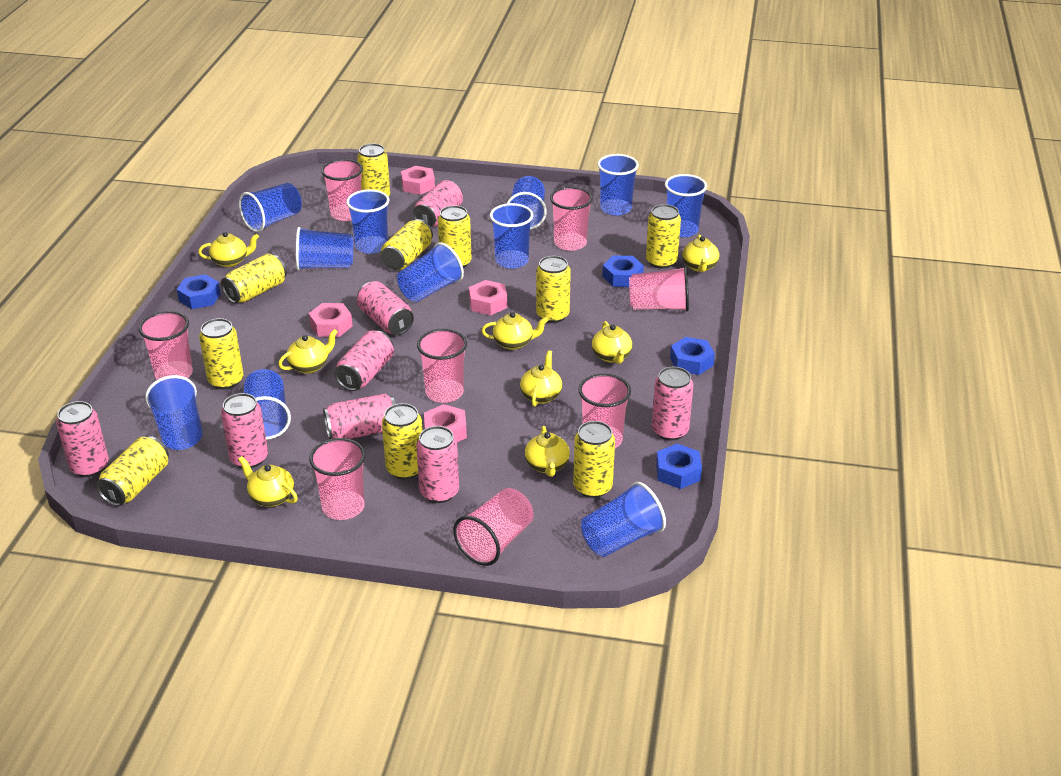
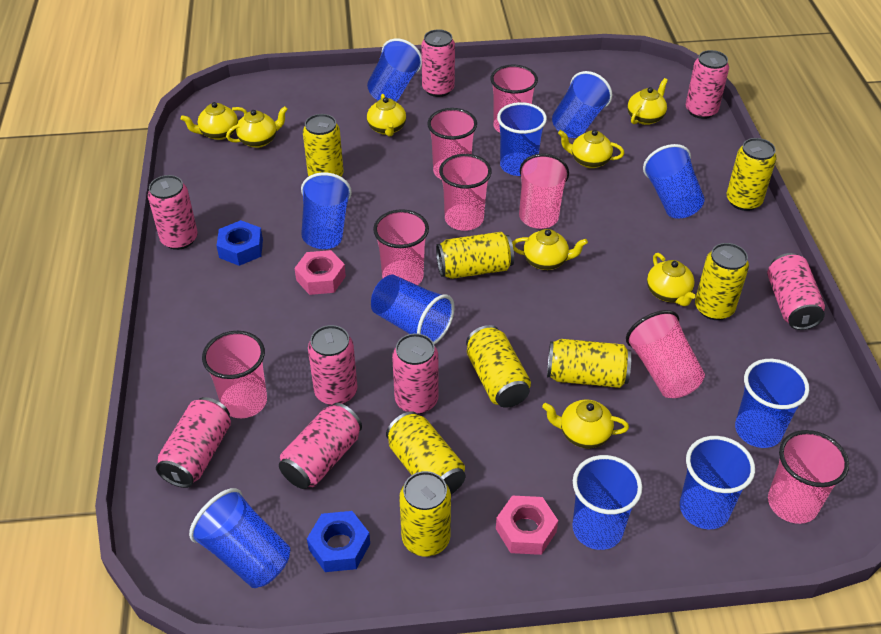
blue cup: 11 -> 10
blue nut: 4 -> 2
pink nut: 4 -> 2
yellow can: 10 -> 8

